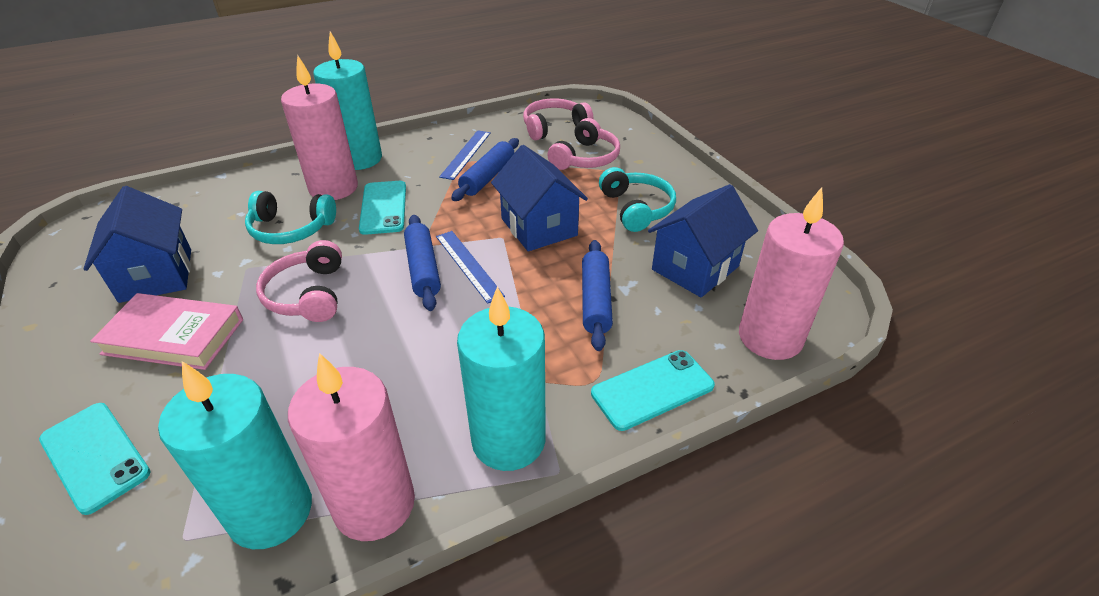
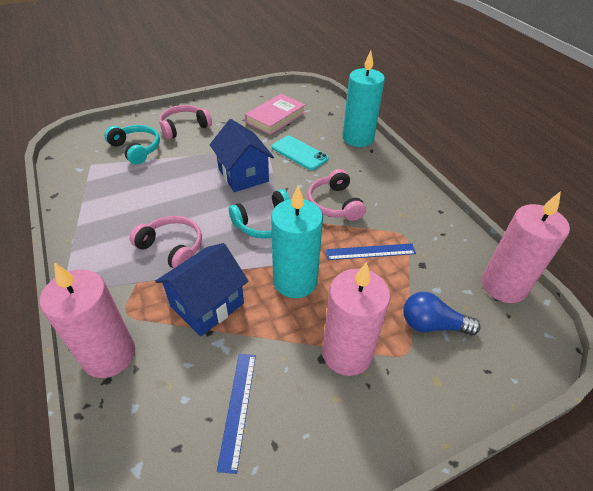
blue house: 3 -> 2
blue light bulb: 0 -> 1
blue rolling pin: 3 -> 0
turquoise candle: 3 -> 2
turquoise phone: 3 -> 1

